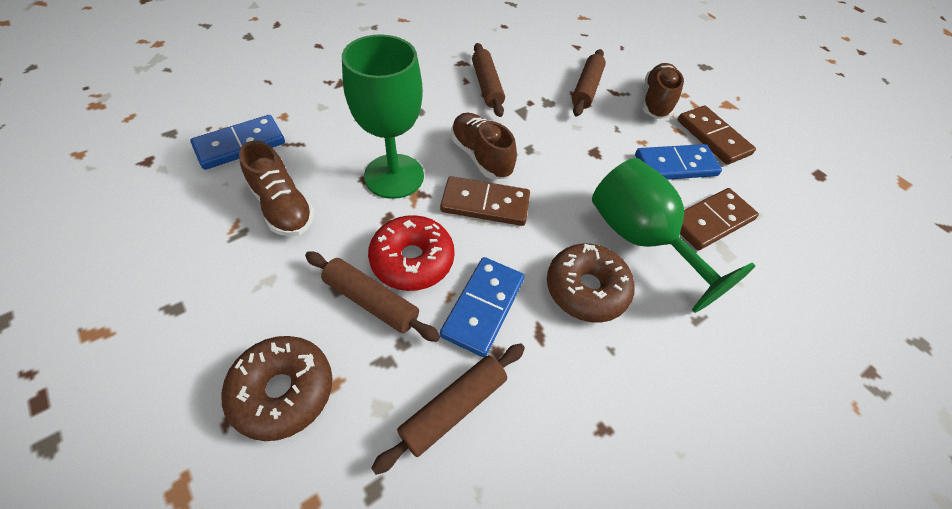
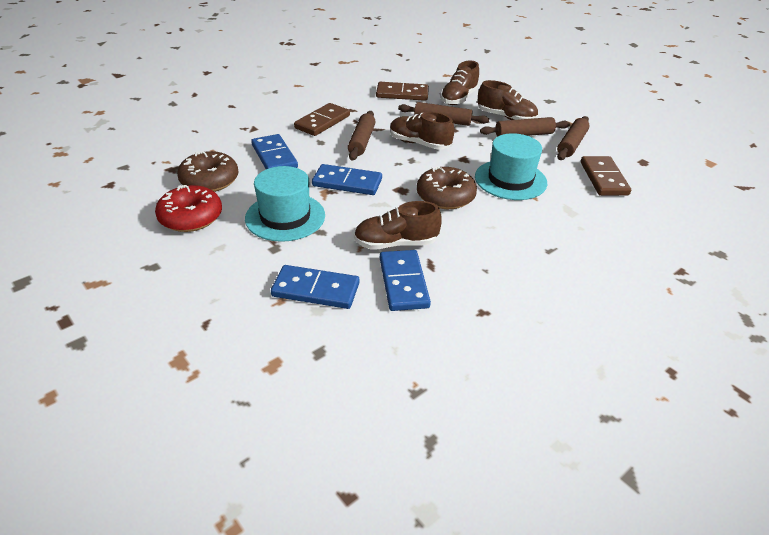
blue domino: 3 -> 4
brown shoe: 3 -> 4
green goblet: 2 -> 0
turquoise hat: 0 -> 2

